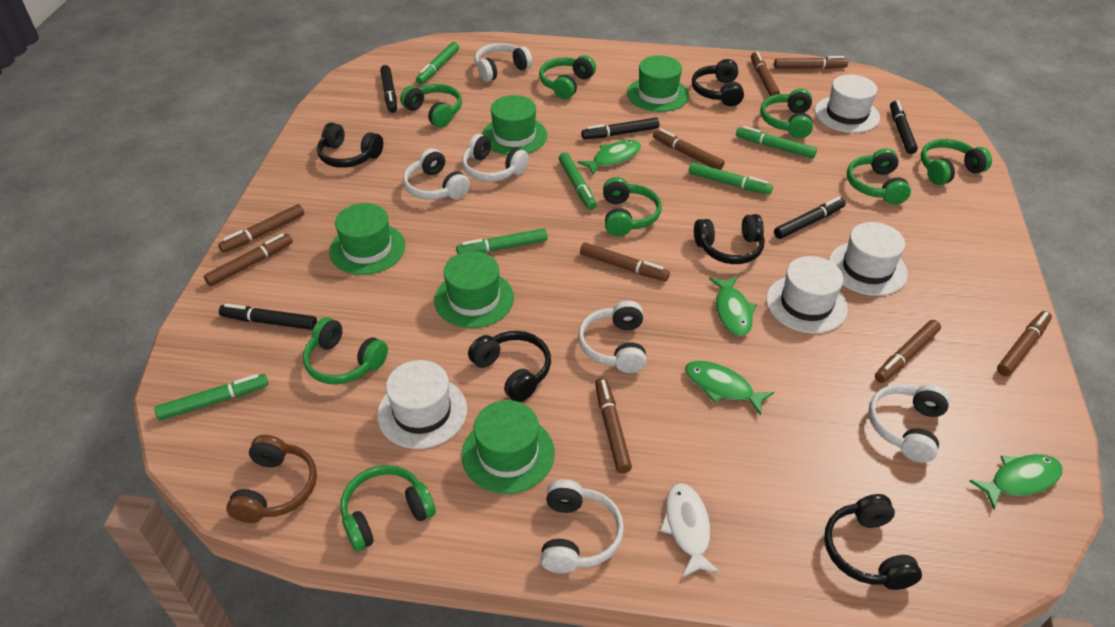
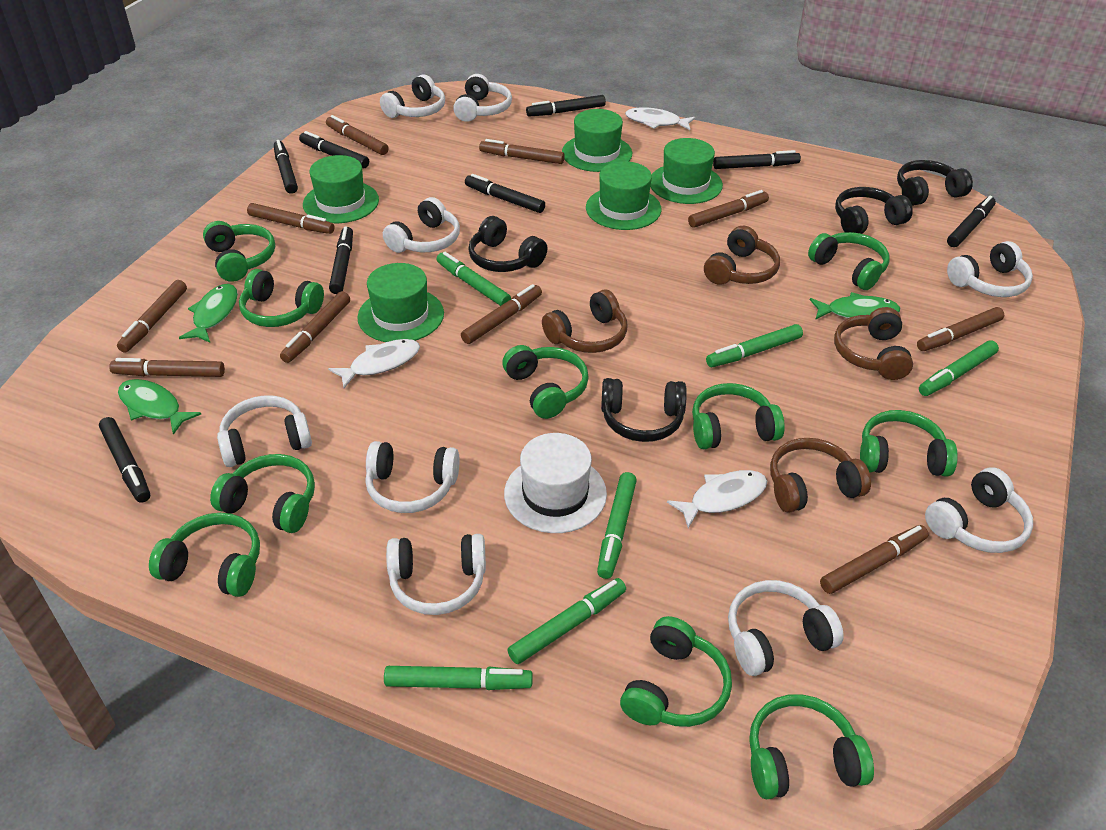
black headphones: 5 -> 4
black marker: 5 -> 8
brown headphones: 1 -> 4
brown marker: 9 -> 10
green fish: 4 -> 3
green headphones: 8 -> 10
white fish: 1 -> 3
white hat: 4 -> 1
white headphones: 6 -> 9

